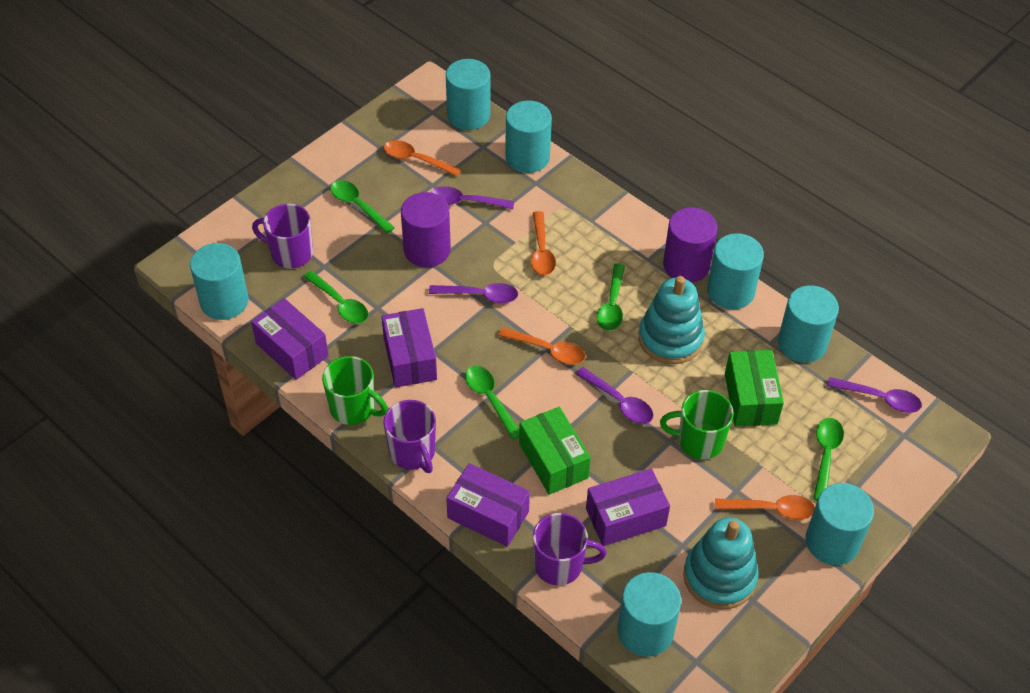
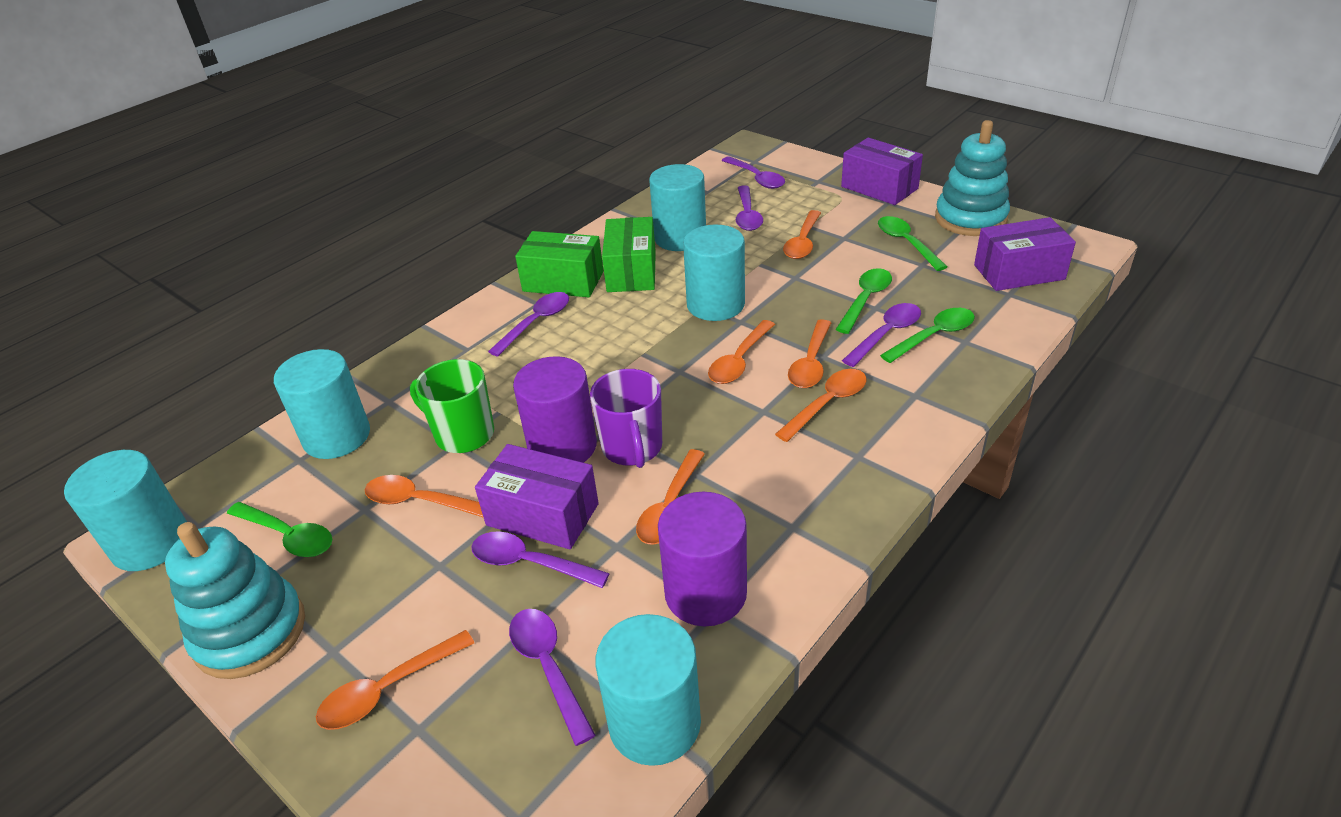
green mug: 2 -> 1
green spoon: 5 -> 4
orange spoon: 4 -> 7
purple box: 4 -> 3
purple mug: 3 -> 1
purple spoon: 4 -> 6
turquoise cylinder: 7 -> 5

